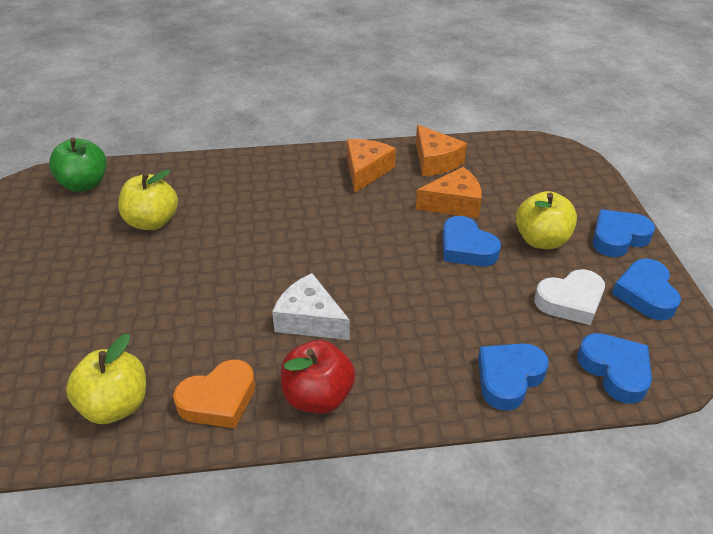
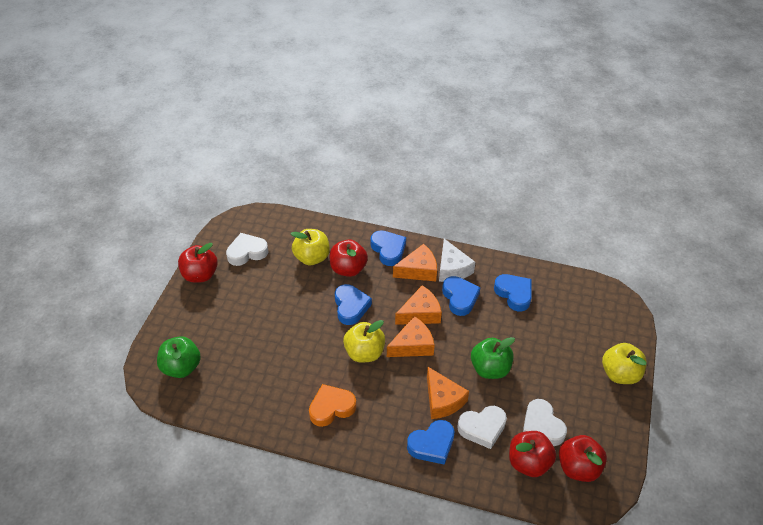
green apple: 1 -> 2
orange cheese: 3 -> 4
red apple: 1 -> 4
white heart: 1 -> 3

